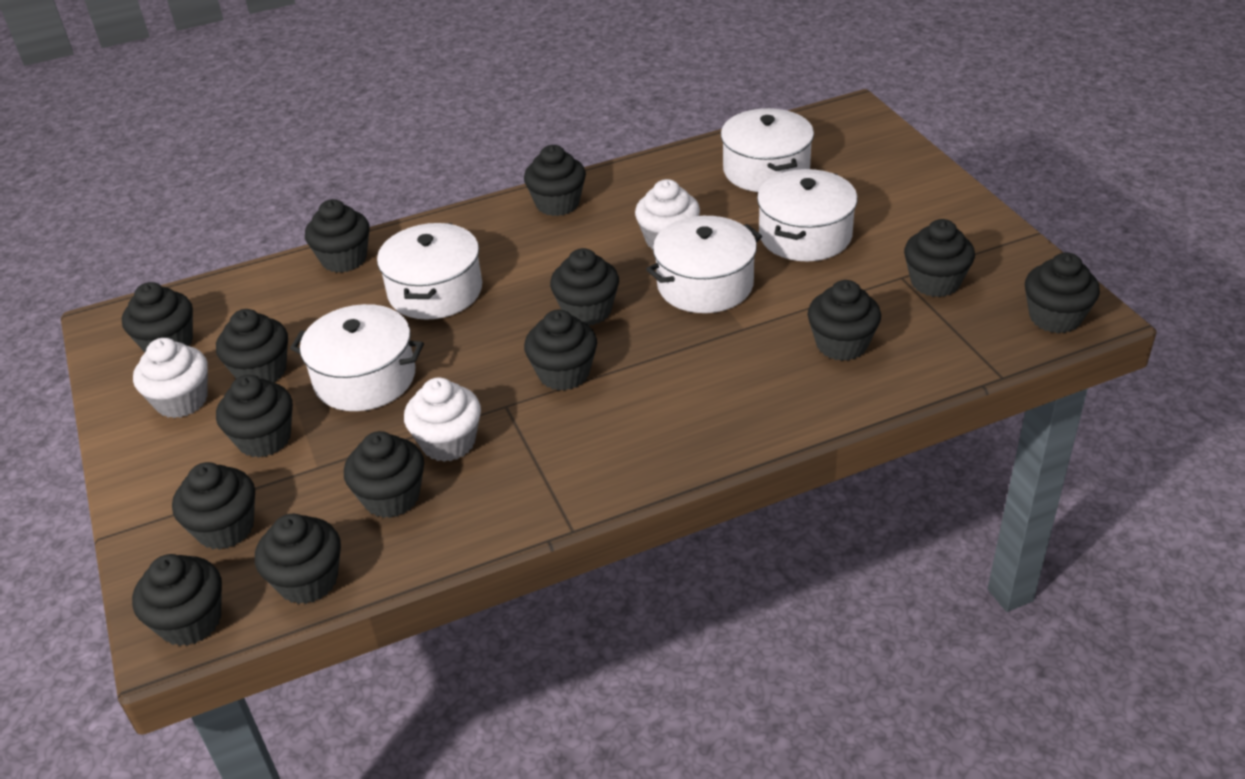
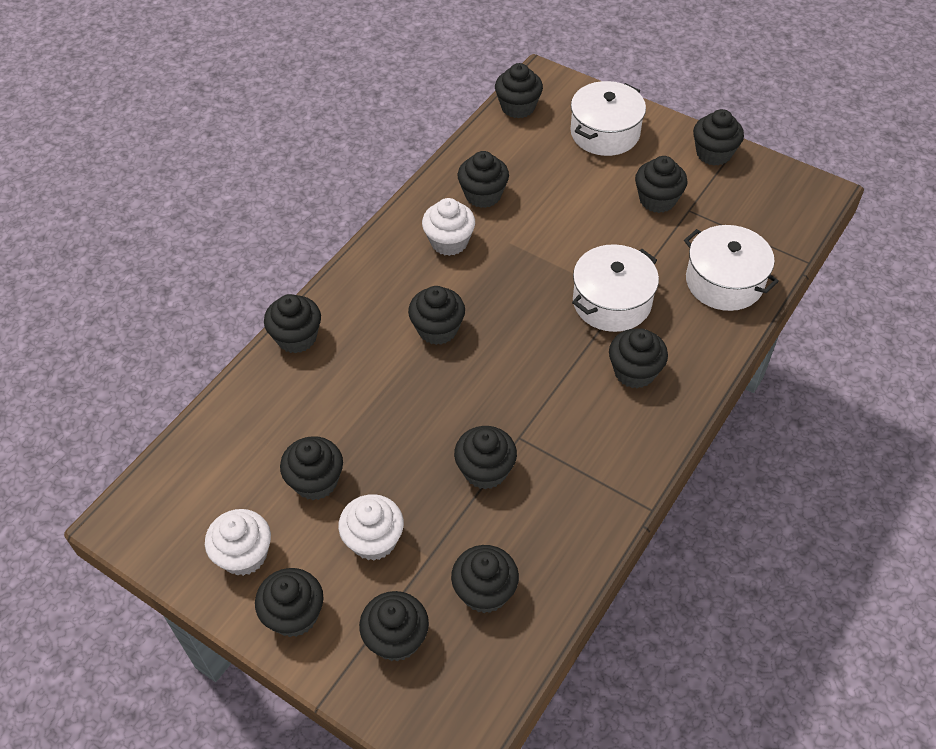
black cupcake: 14 -> 12
white pot: 5 -> 3

